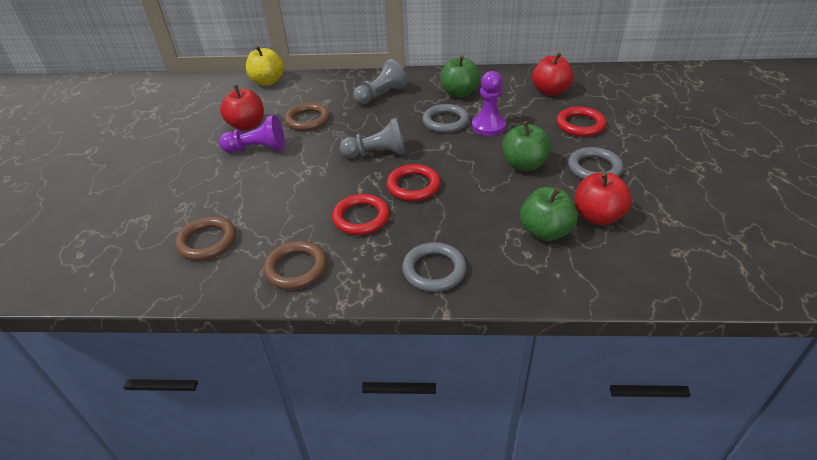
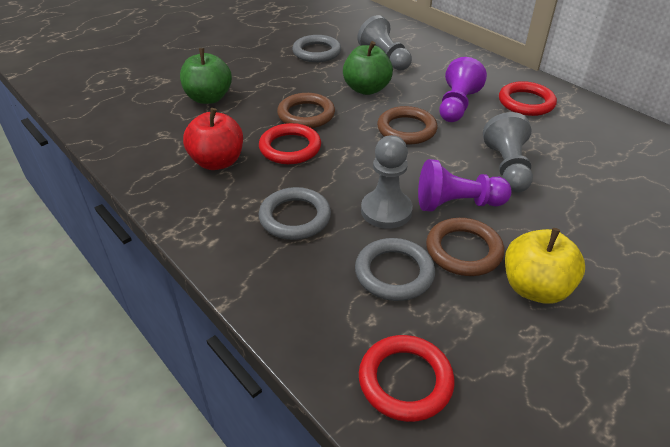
green apple: 3 -> 2
grey pawn: 2 -> 3
red apple: 3 -> 1

